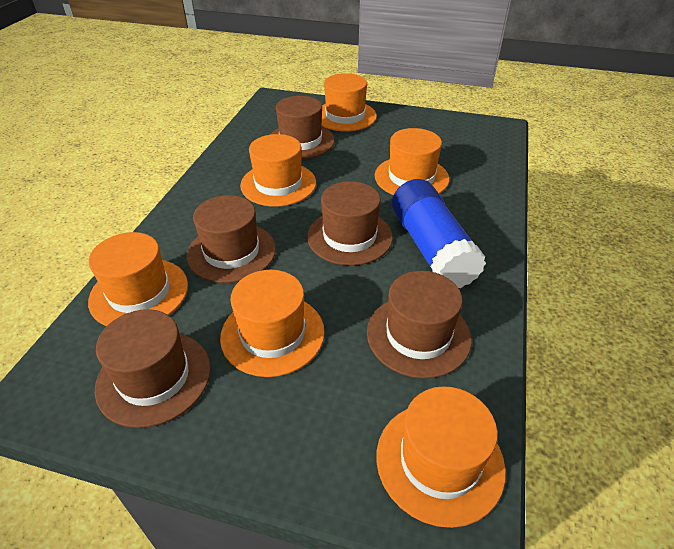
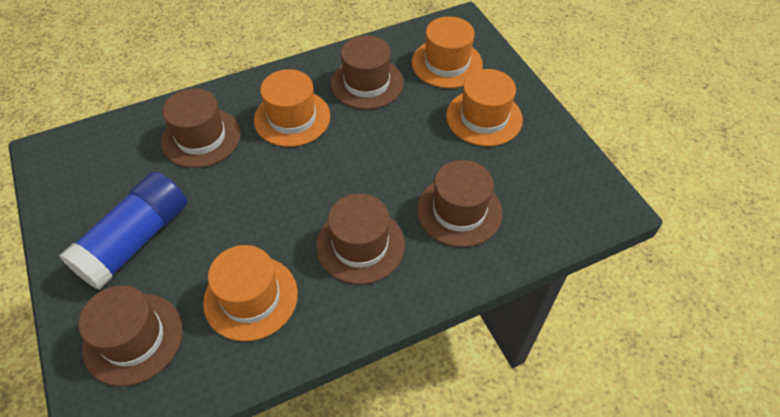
orange hat: 6 -> 4

